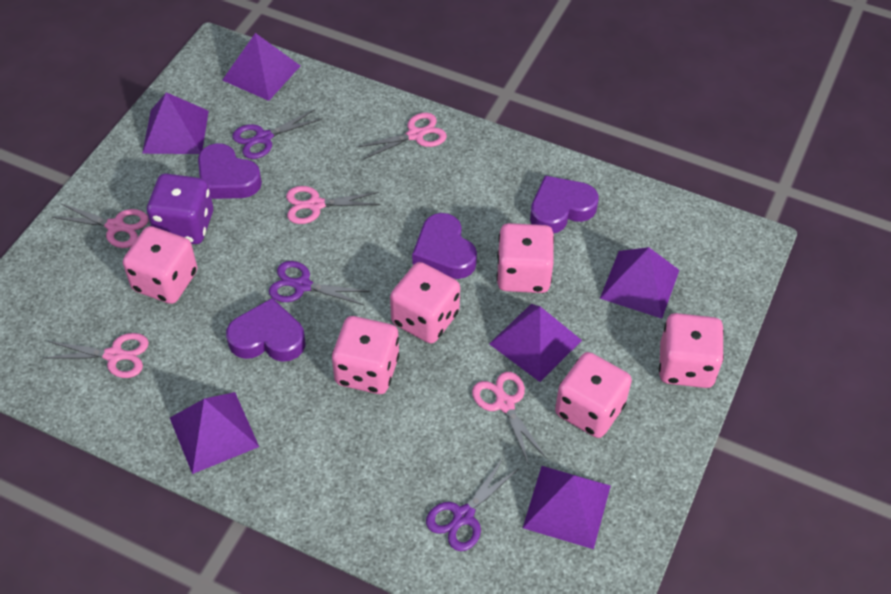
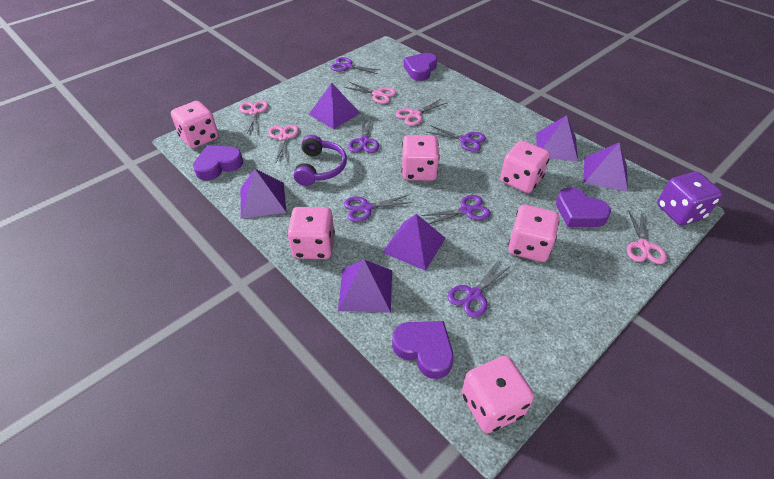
purple headphones: 0 -> 1
purple scissors: 3 -> 6

